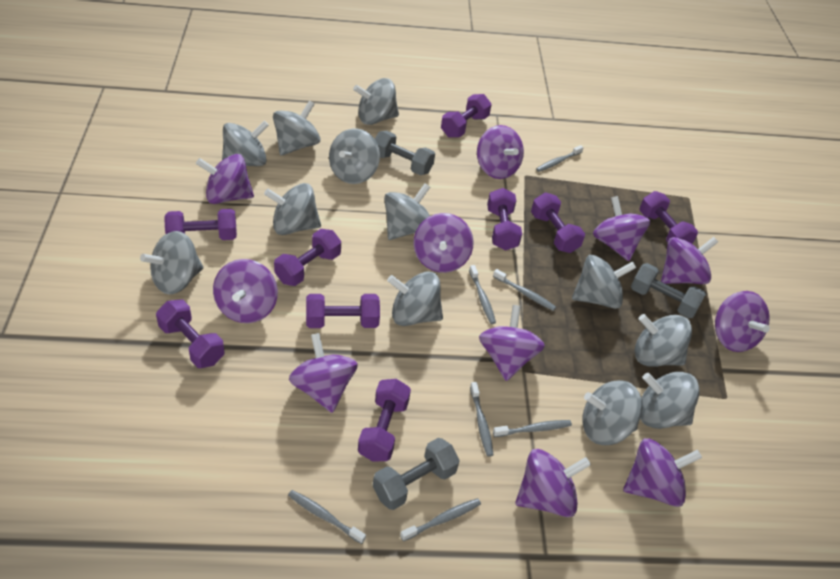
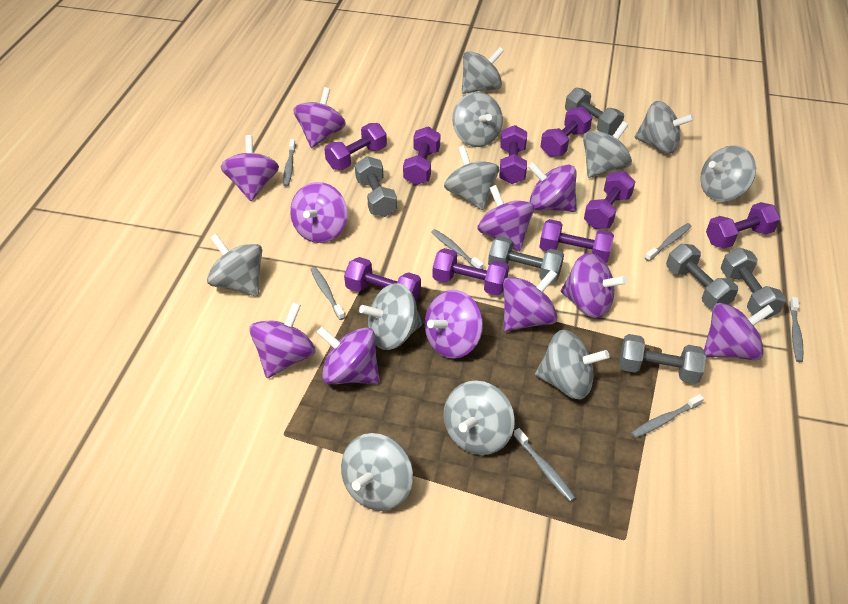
grey dumbbell: 3 -> 6
grey spinning top: 12 -> 11

